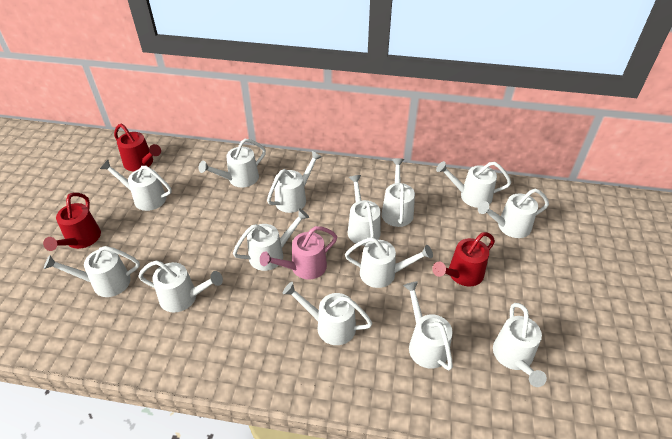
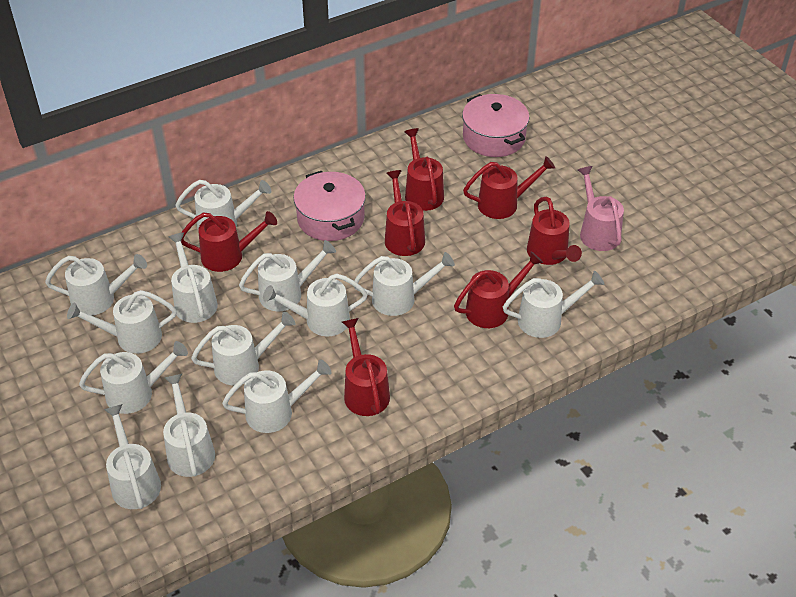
pink pot: 0 -> 2
red watering can: 3 -> 7
white watering can: 14 -> 13

